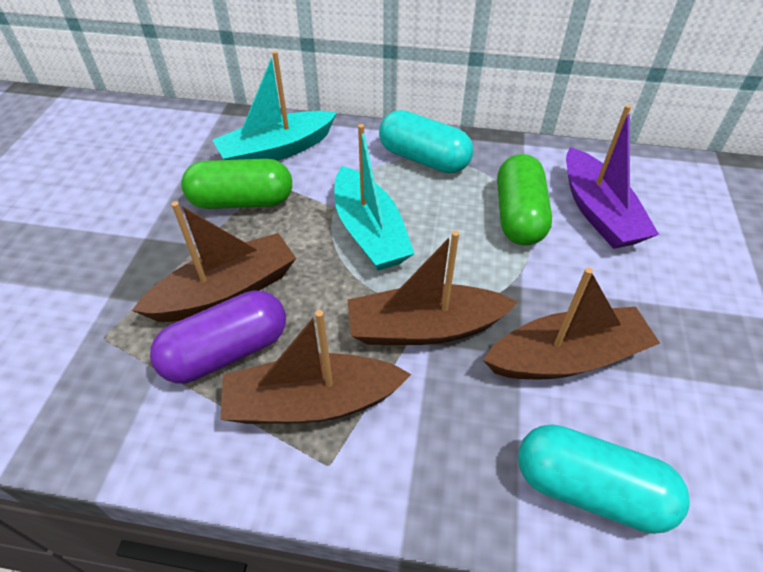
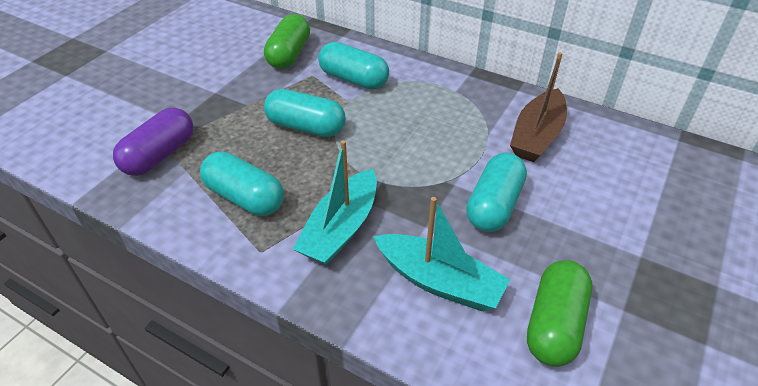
brown boat: 4 -> 1
purple boat: 1 -> 0
turquoise capsule: 2 -> 4

